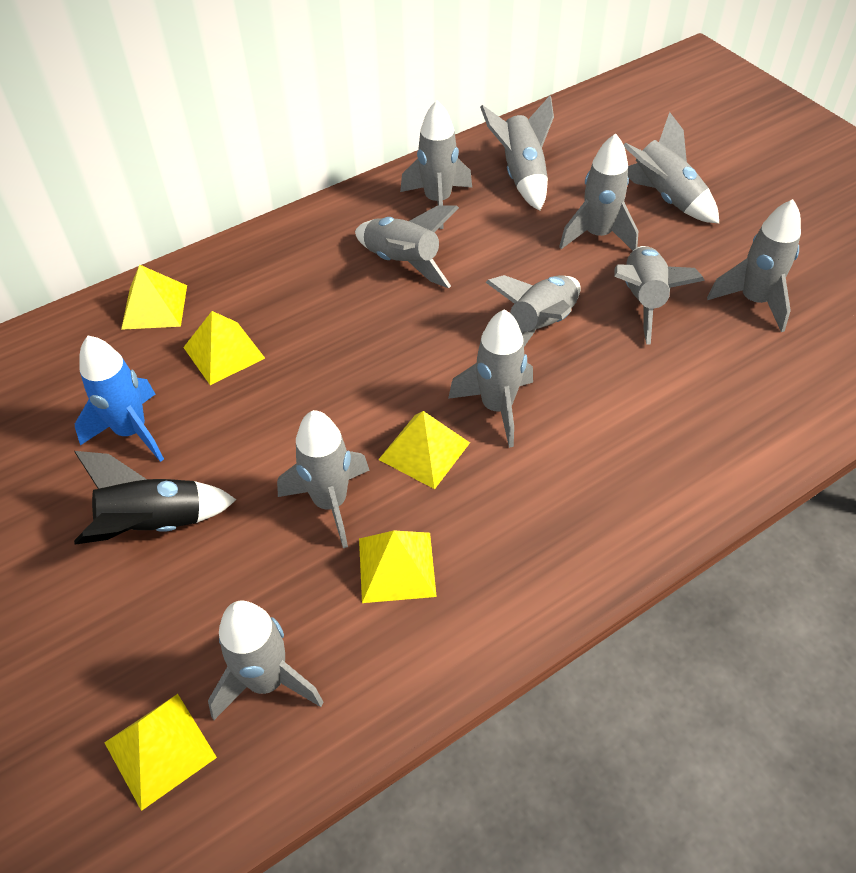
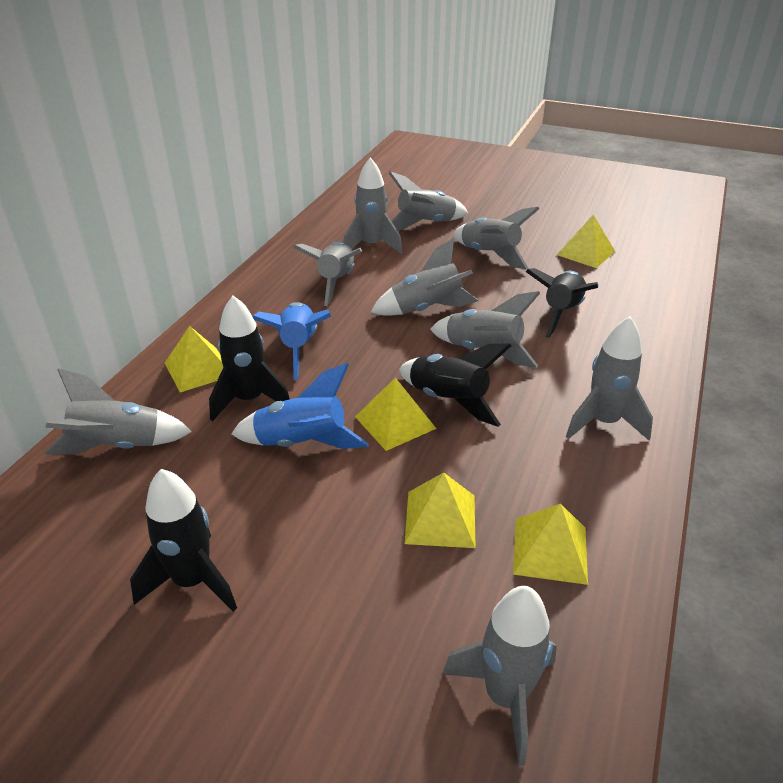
black rocket: 1 -> 4
blue rocket: 1 -> 2
grey rocket: 11 -> 9

